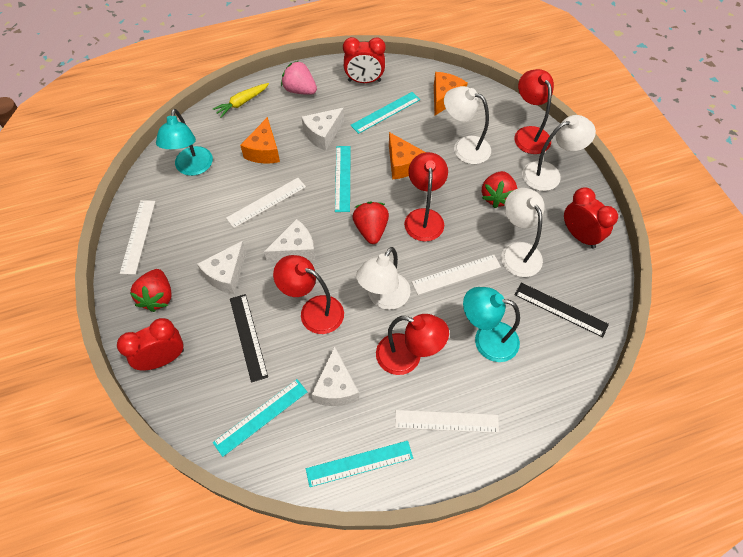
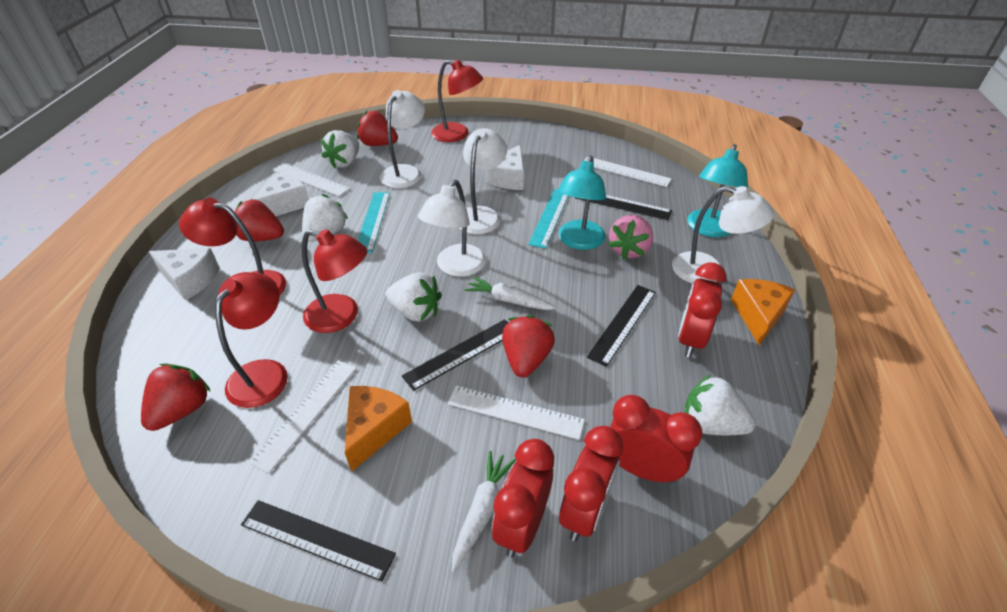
black ruler: 2 -> 4
orange cheese: 3 -> 2
red clock: 3 -> 4
red strawberry: 3 -> 4
turquoise ruler: 4 -> 2
white carrot: 0 -> 2
white cheese: 4 -> 3
white strawberry: 0 -> 4
yellow carrot: 1 -> 0

